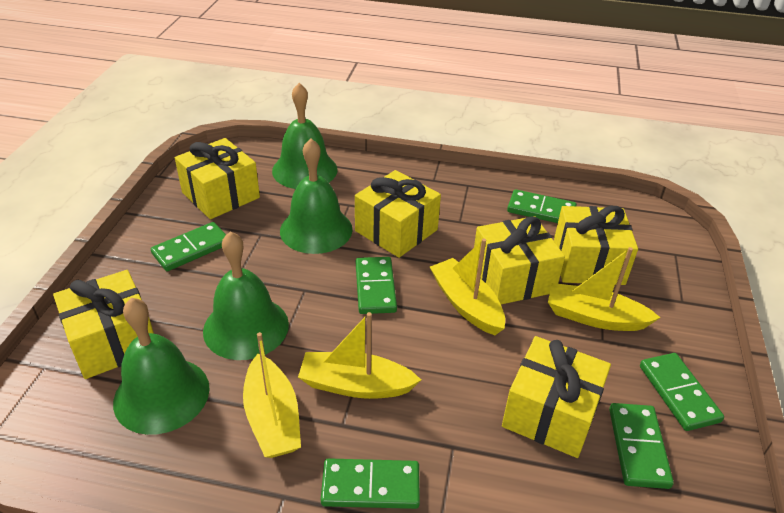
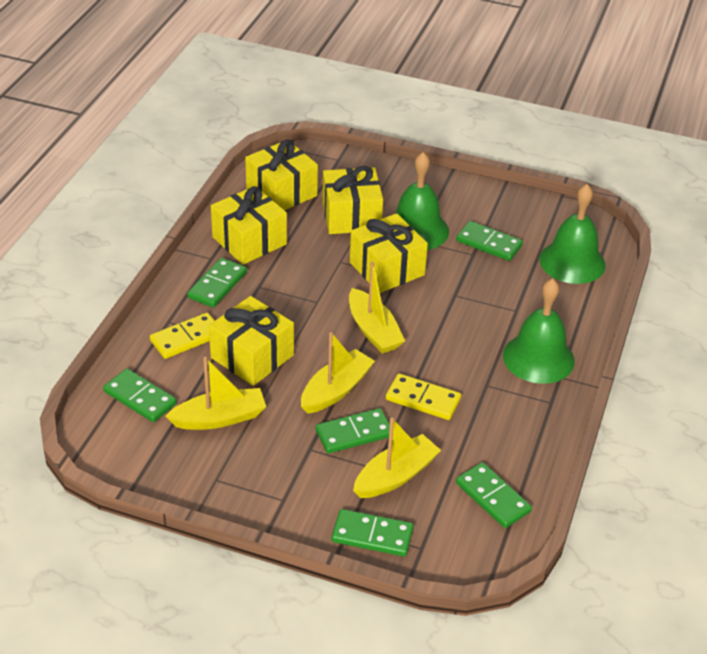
green bell: 4 -> 3
yellow domino: 0 -> 2
yellow gift: 6 -> 5

